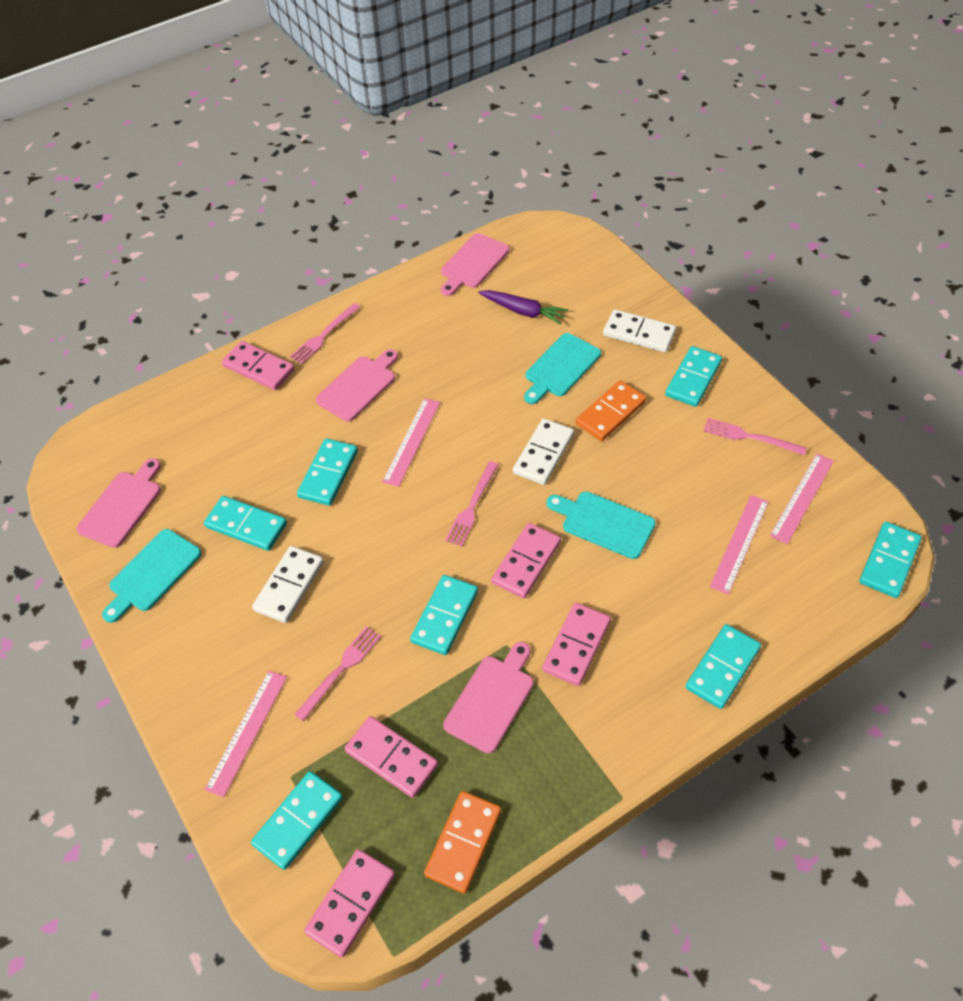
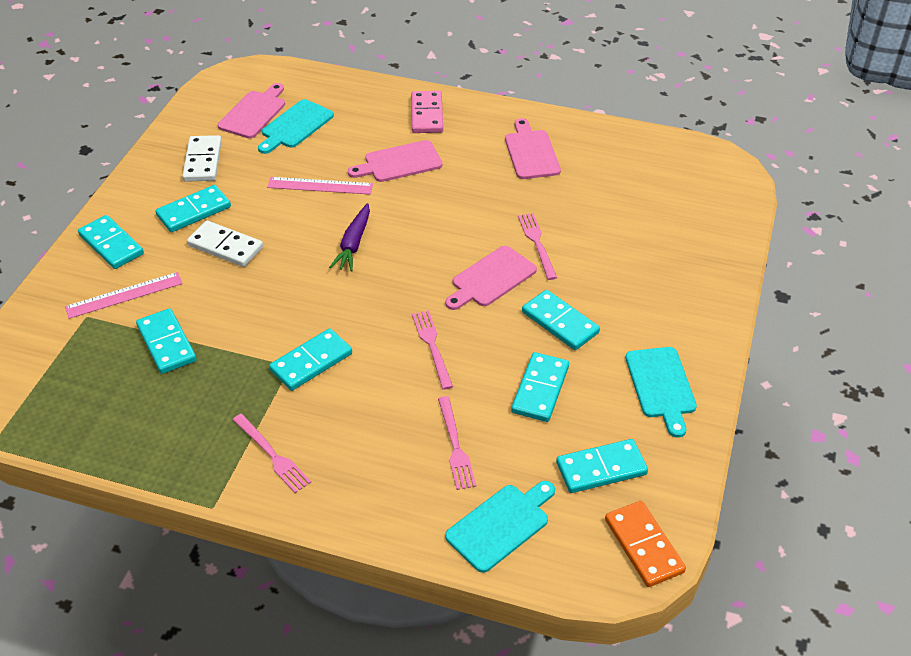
orange domino: 2 -> 1
pink domino: 5 -> 1
pink ruler: 4 -> 2
white domino: 3 -> 2

